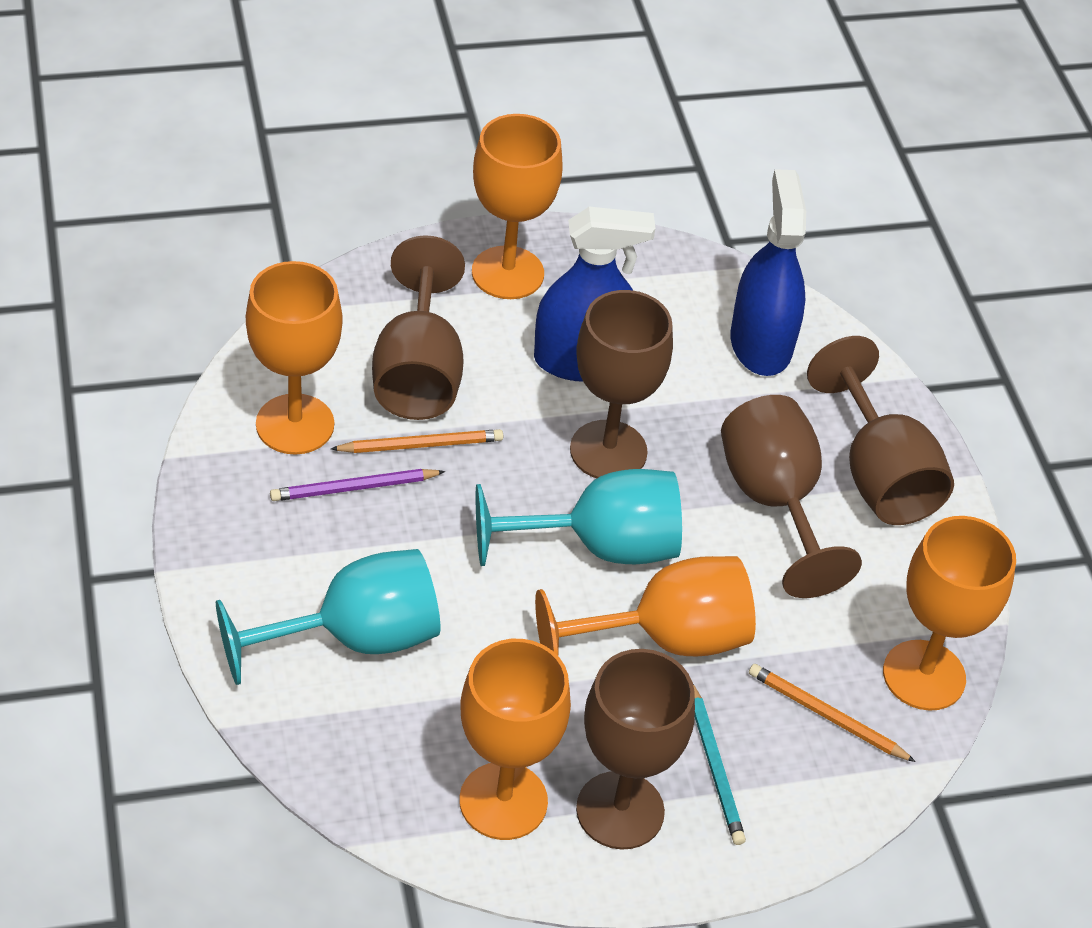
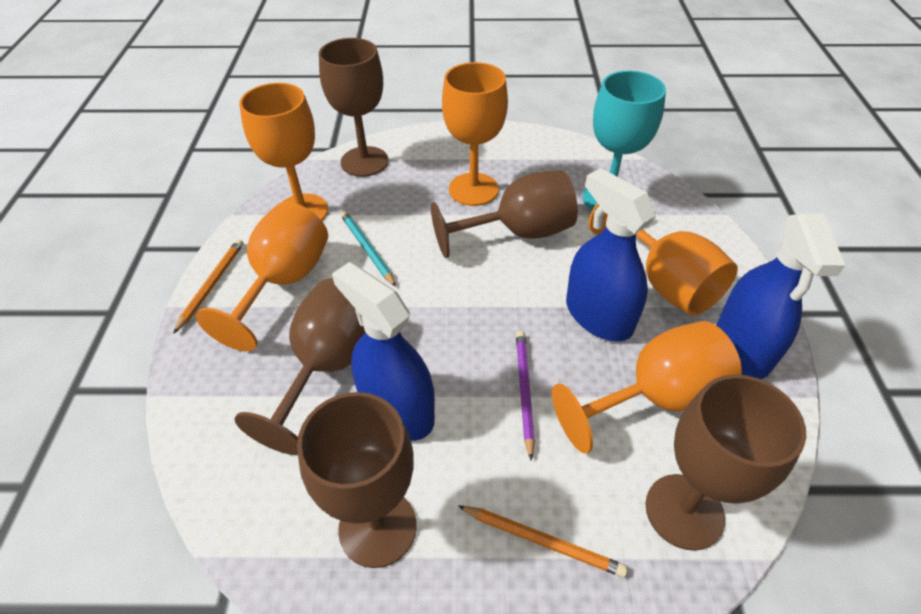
blue spray bottle: 2 -> 3
turquoise goblet: 2 -> 1

